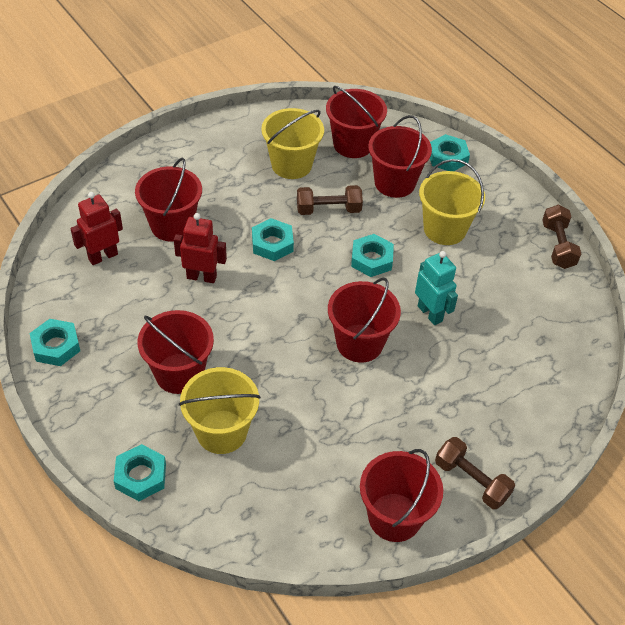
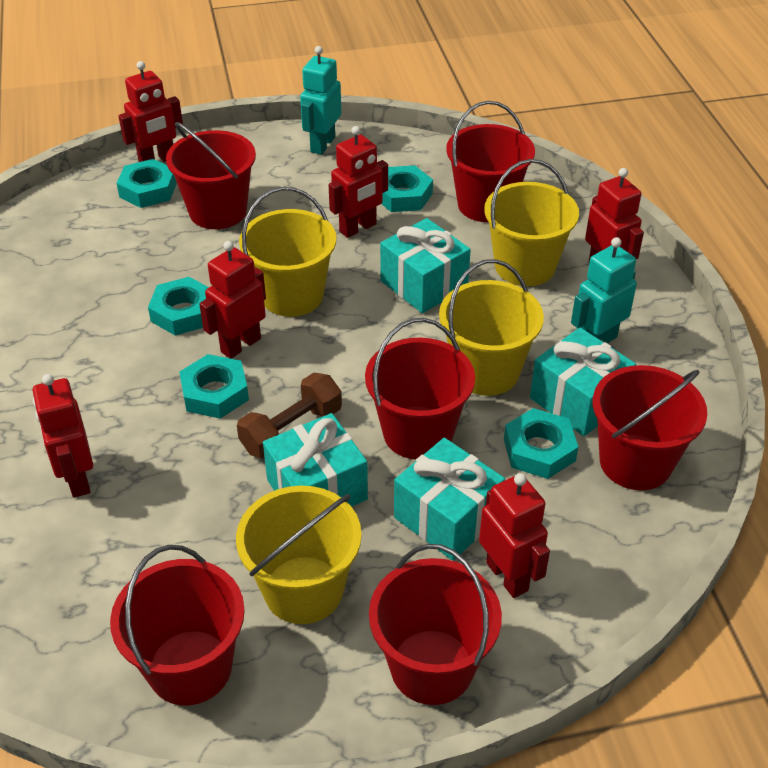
brown dumbbell: 3 -> 1
red robot: 2 -> 6
turquoise gift: 0 -> 4
turquoise robot: 1 -> 2
yellow bucket: 3 -> 4

